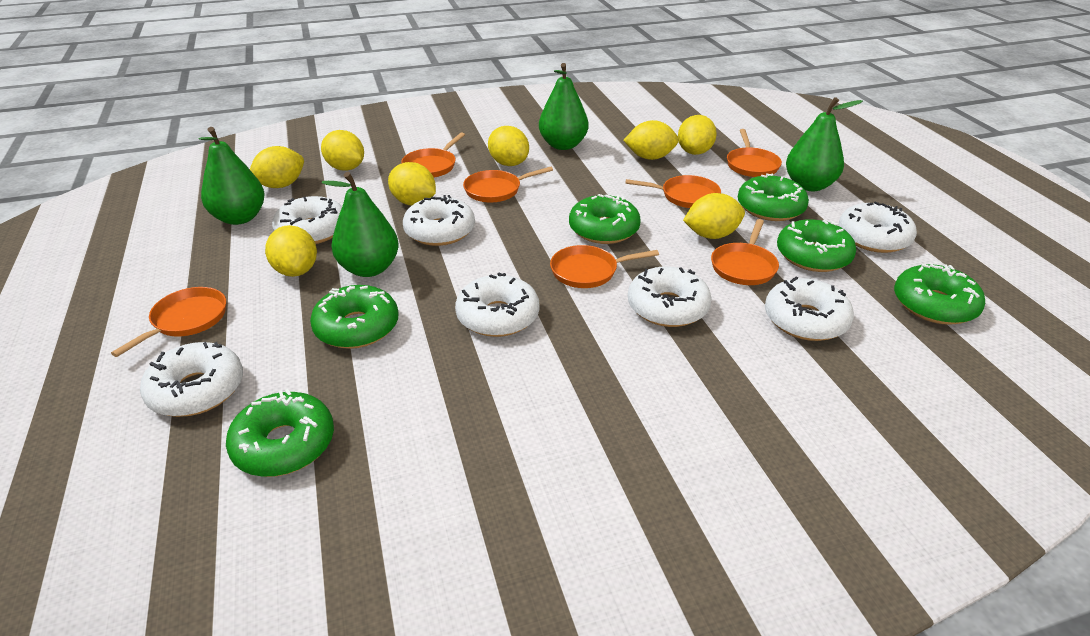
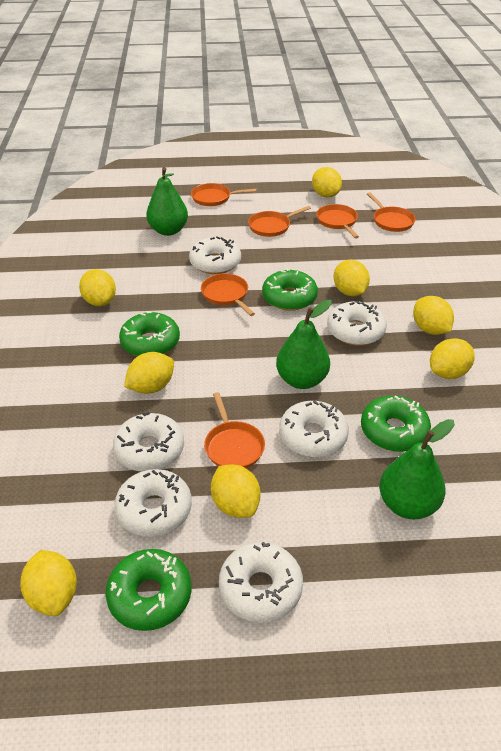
green donut: 6 -> 4
green pear: 4 -> 3
orange pan: 7 -> 6
white donut: 7 -> 6

